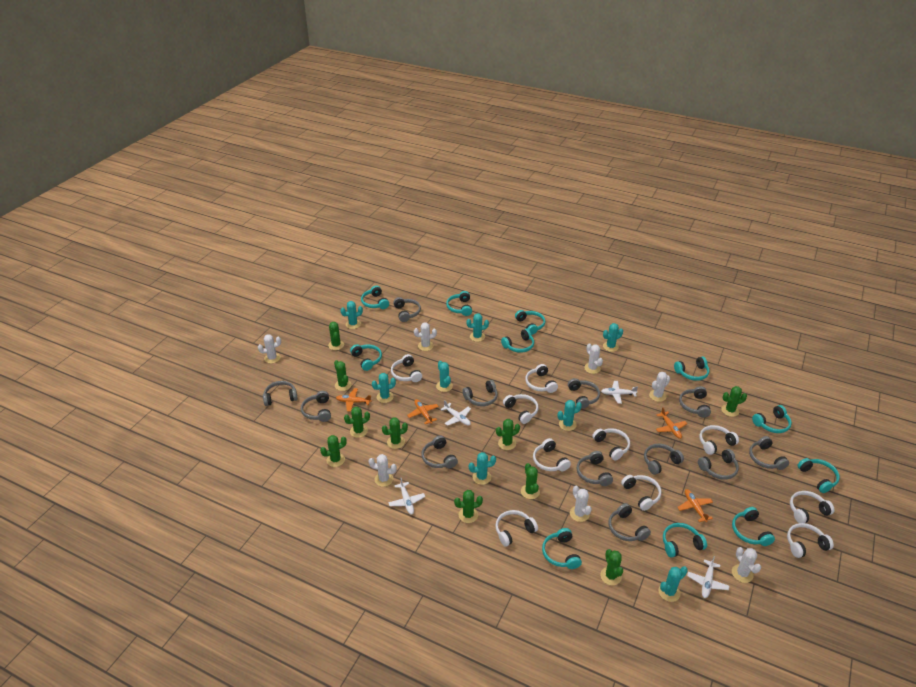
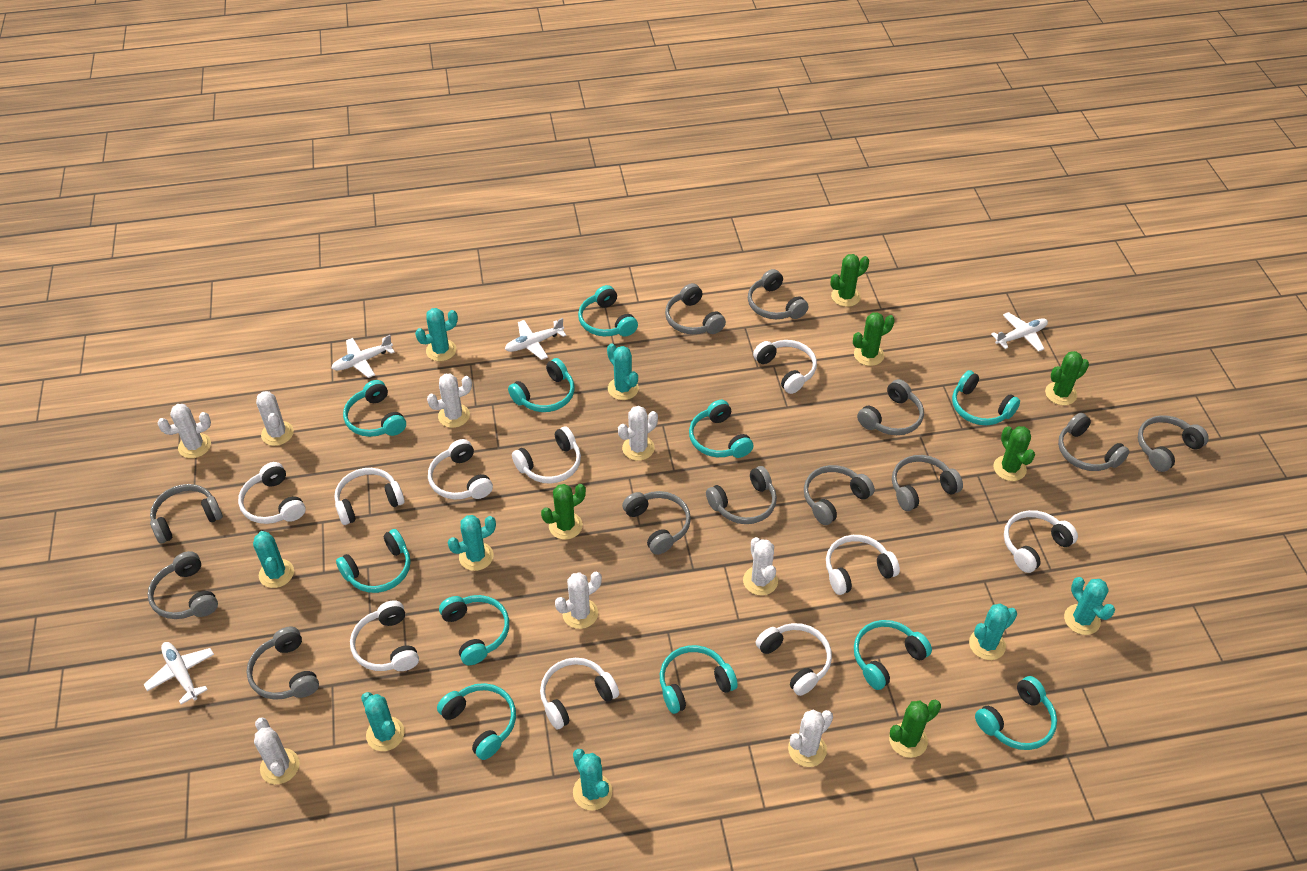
green cactus: 10 -> 6
orange plane: 4 -> 0
white cactus: 7 -> 8

